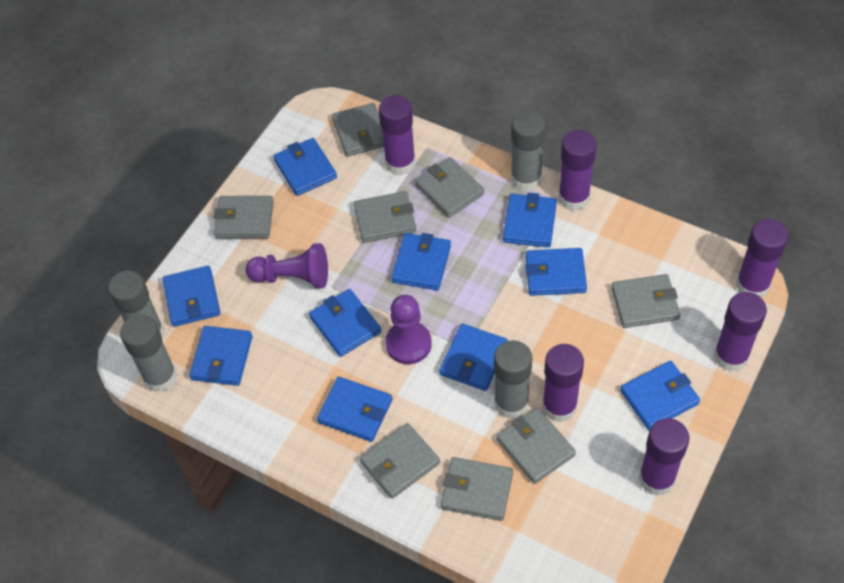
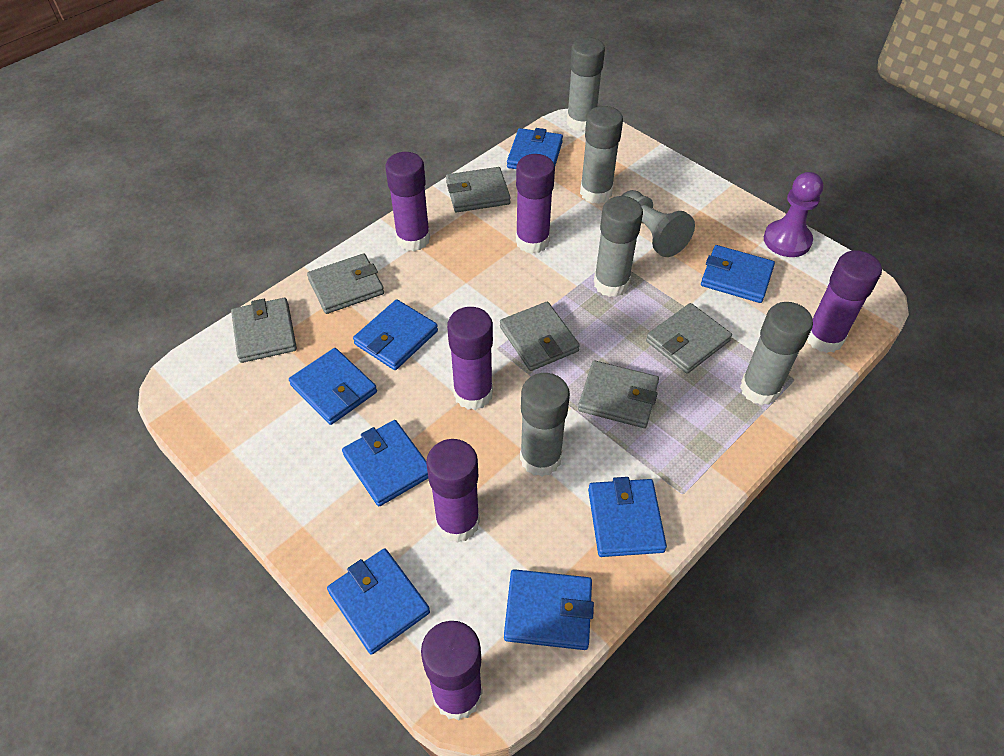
blue wallet: 10 -> 8
grey glue stick: 4 -> 5
grey pawn: 0 -> 1
grey wallet: 8 -> 6
purple pawn: 2 -> 1

